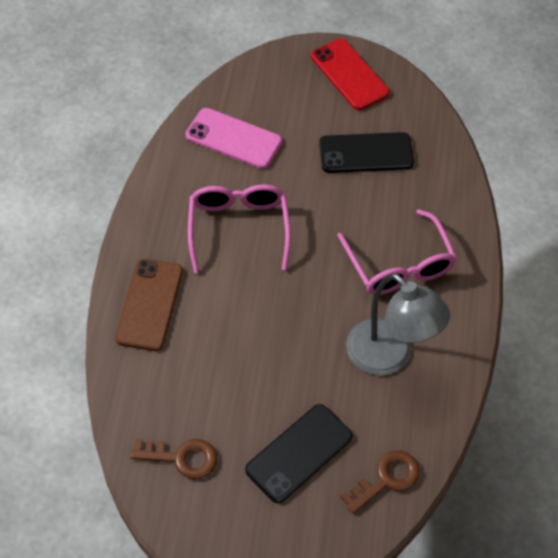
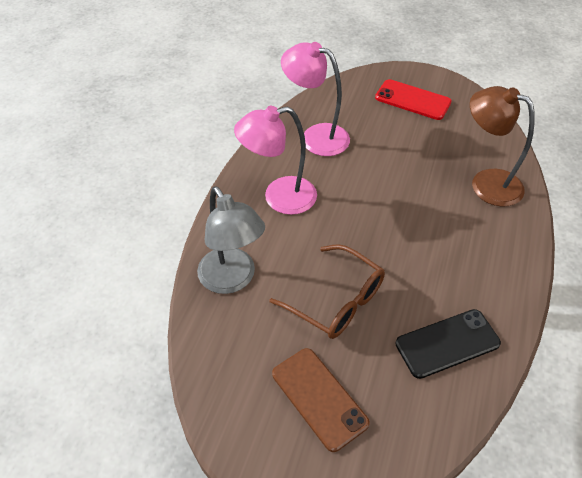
black phone: 2 -> 1
brown glasses: 0 -> 1
brown key: 2 -> 0
brown lamp: 0 -> 1
pink glasses: 2 -> 0
pink lamp: 0 -> 2
pink phone: 1 -> 0

